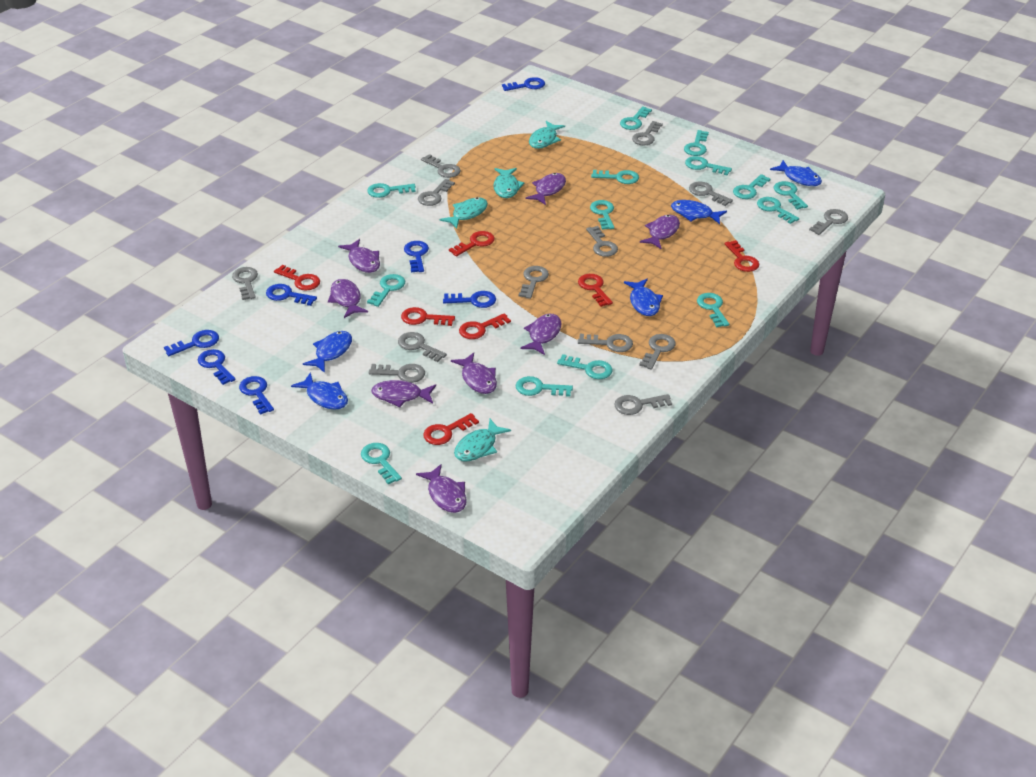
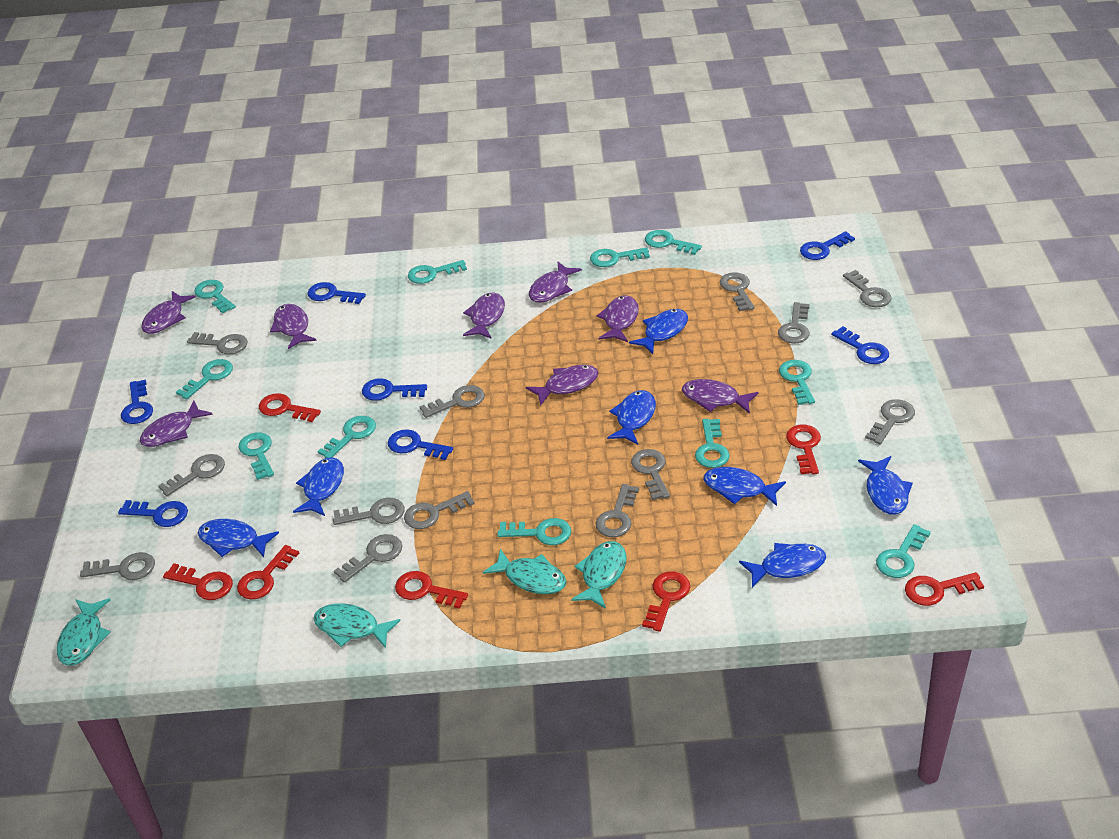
blue fish: 5 -> 7
turquoise key: 14 -> 11

